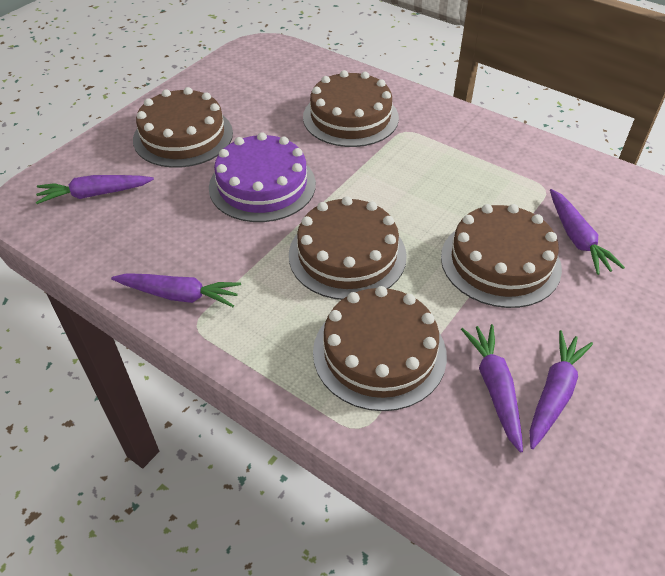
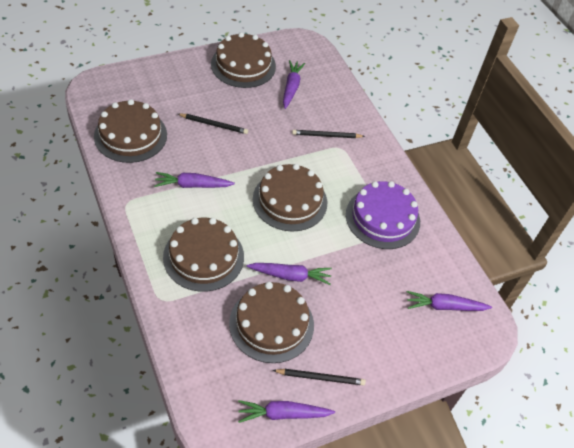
black pencil: 0 -> 3

